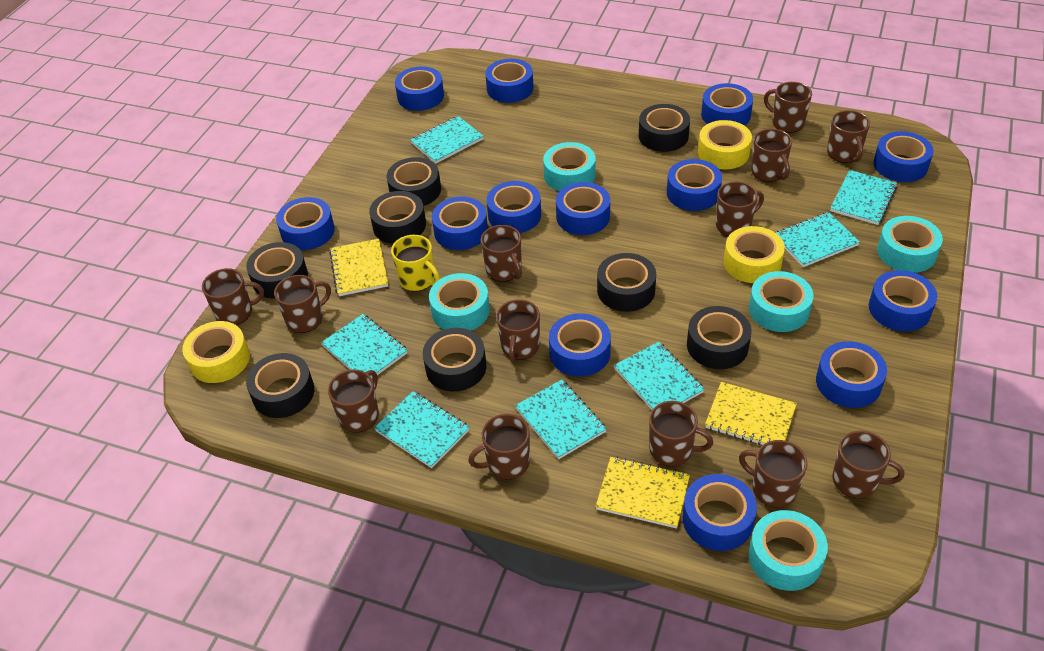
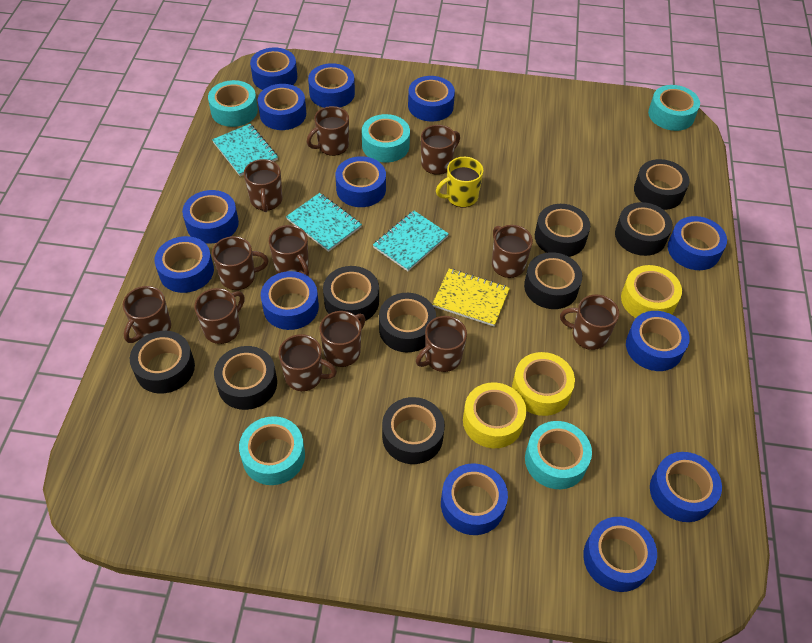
black tape: 8 -> 9
brown mug: 13 -> 12
turquoise notebook: 7 -> 3
yellow notebook: 3 -> 1

